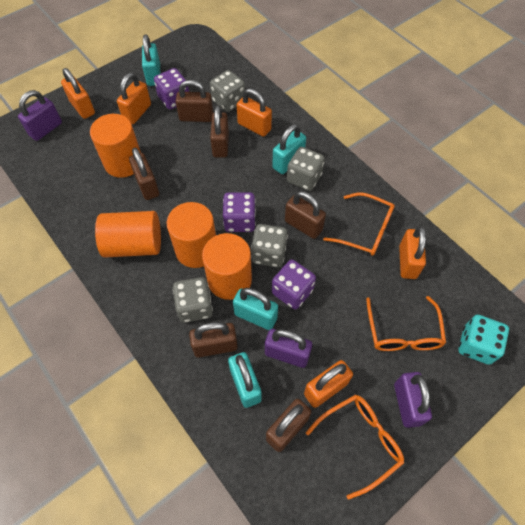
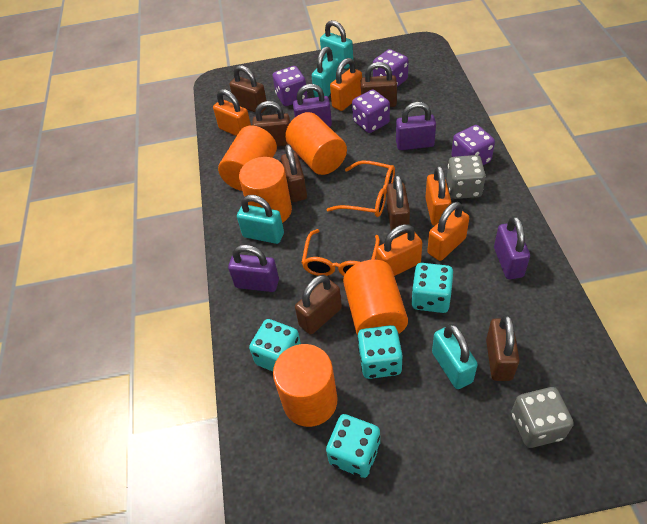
brown padlock: 6 -> 7
grey dice: 4 -> 2
orange cylinder: 4 -> 5
orange glasses: 3 -> 2
purple dice: 3 -> 4
purple padlock: 3 -> 4
turquoise dice: 1 -> 4

